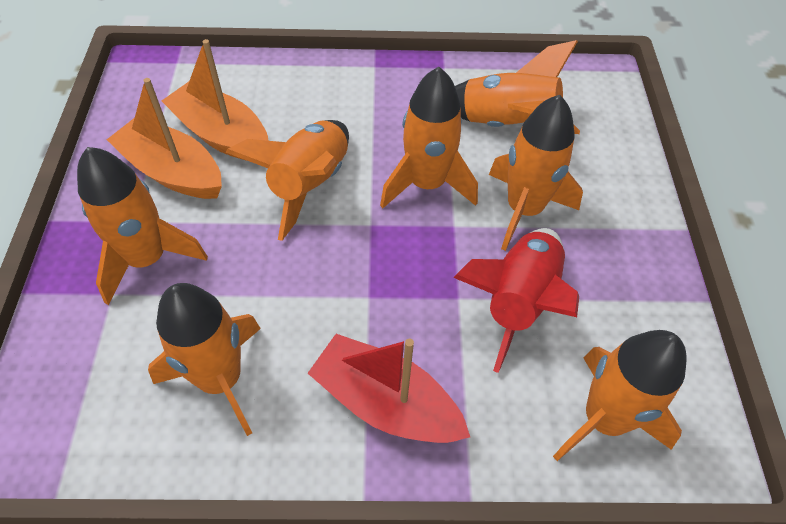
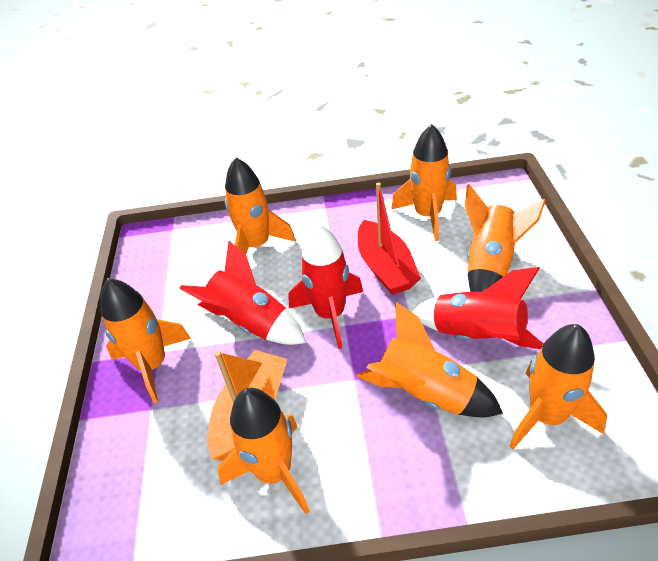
orange boat: 2 -> 1
red rocket: 1 -> 3

